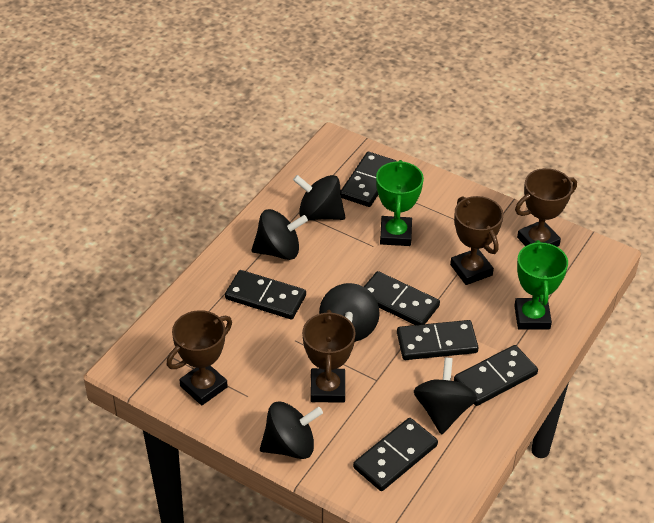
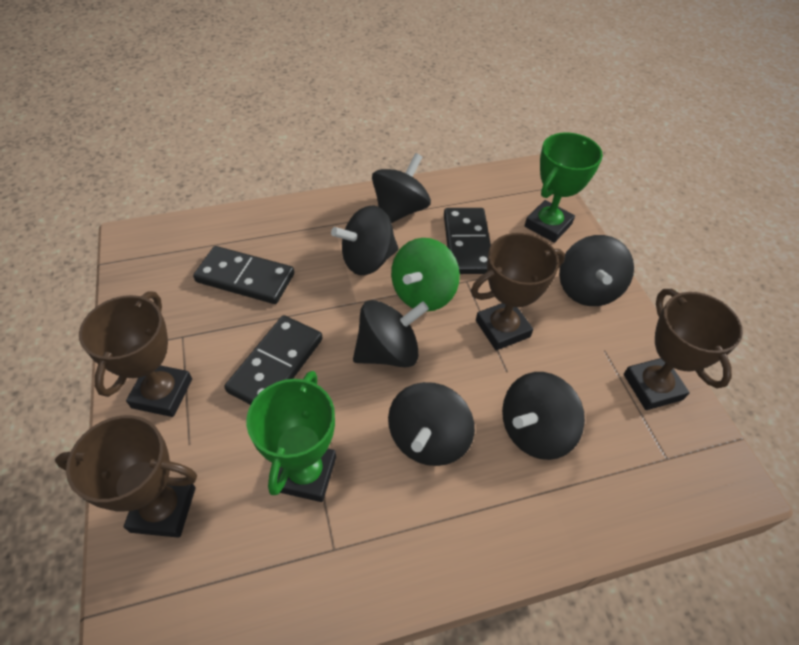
black domino: 6 -> 3
black spinning top: 5 -> 6
green spinning top: 0 -> 1

